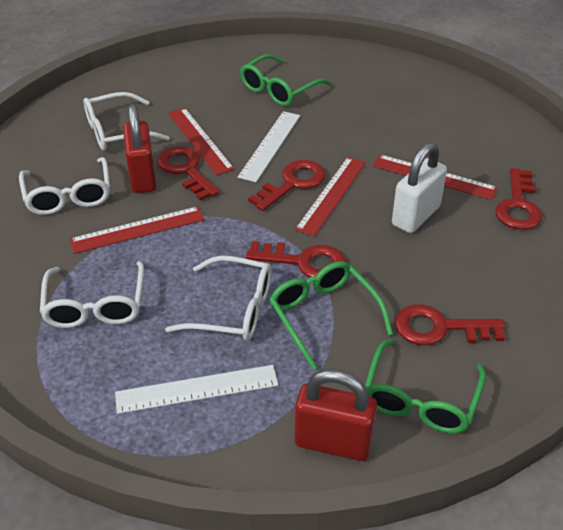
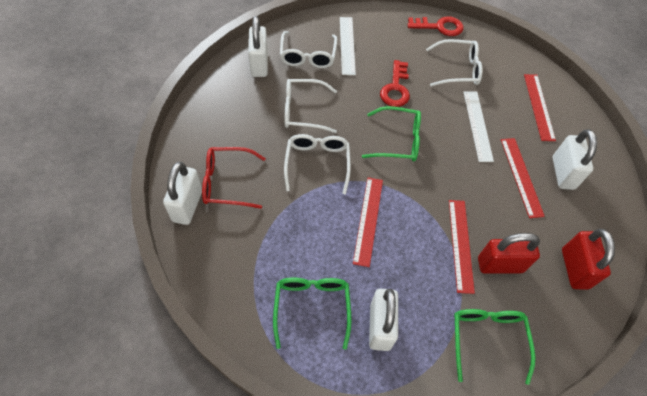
red glasses: 0 -> 1
red key: 5 -> 2
white padlock: 1 -> 4

